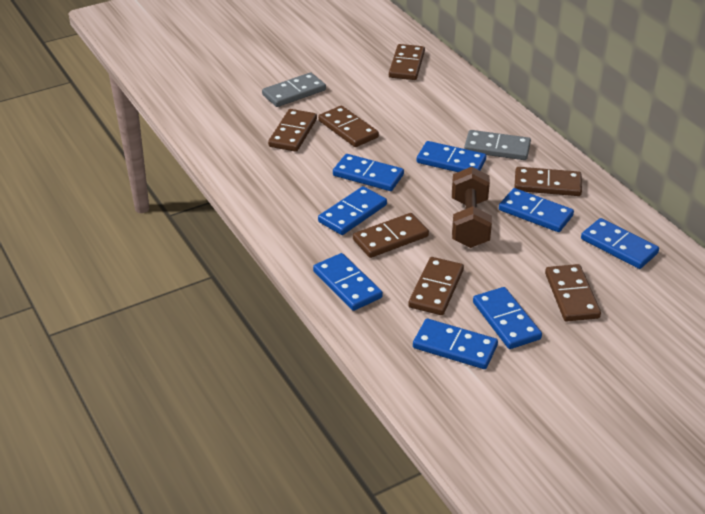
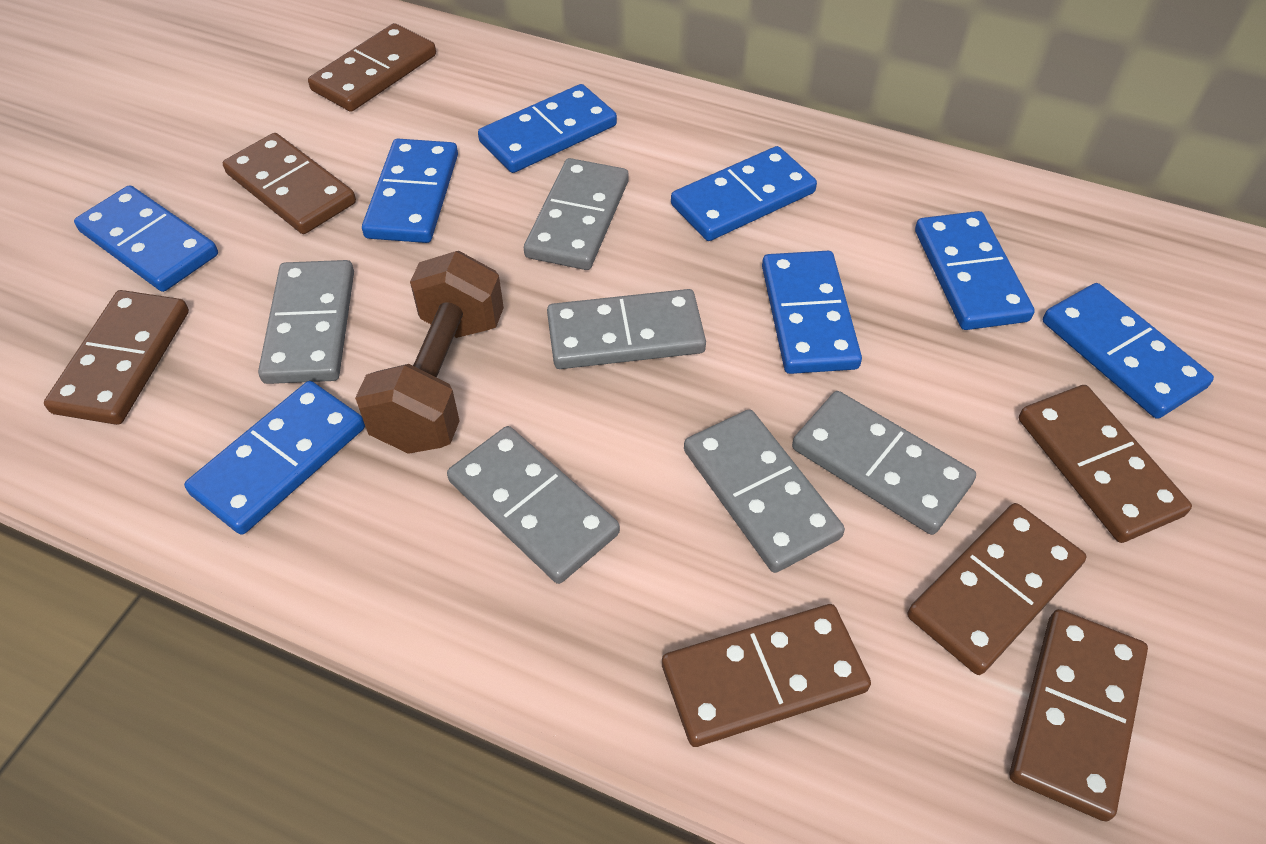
grey domino: 2 -> 6

